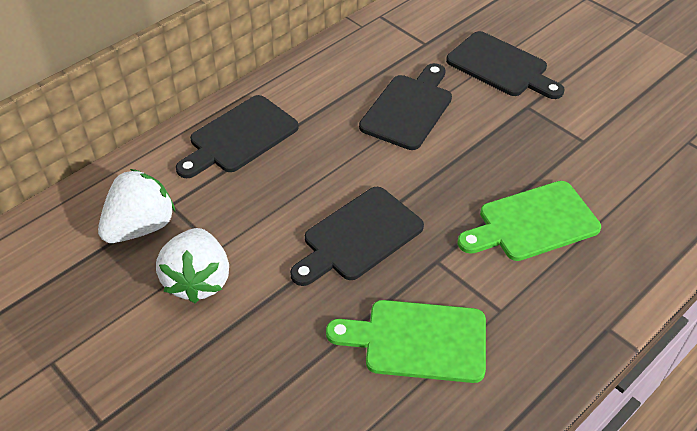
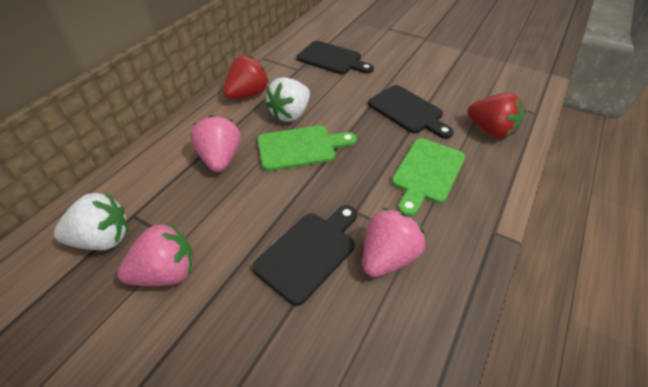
black cutting board: 4 -> 3
pink strawberry: 0 -> 3
red strawberry: 0 -> 2

